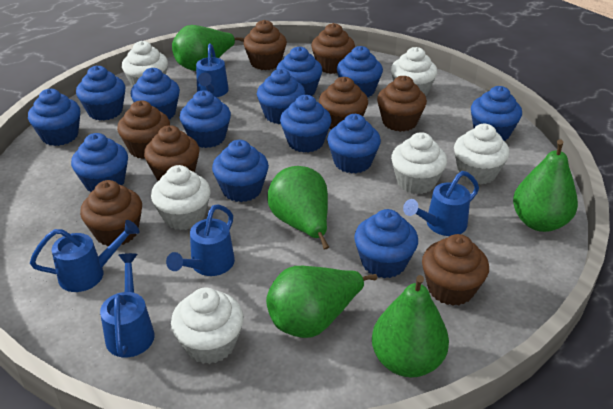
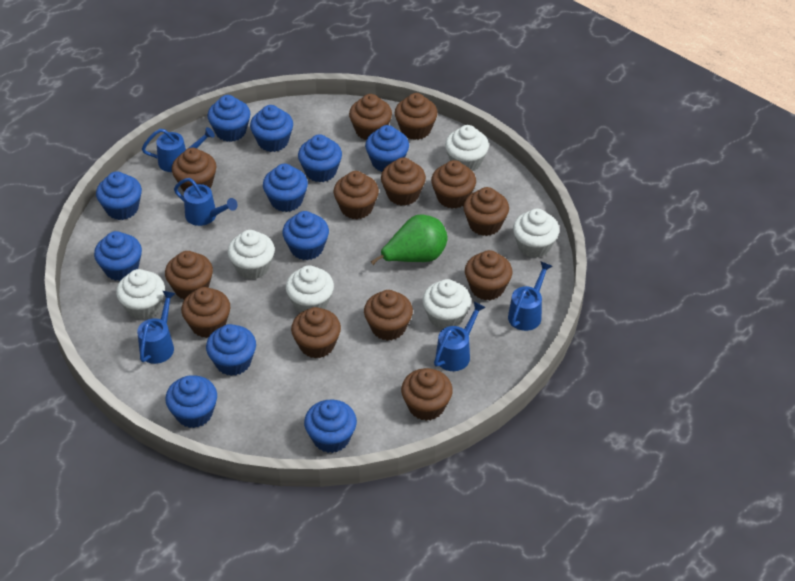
blue cupcake: 13 -> 11
brown cupcake: 8 -> 13
green pear: 5 -> 1

